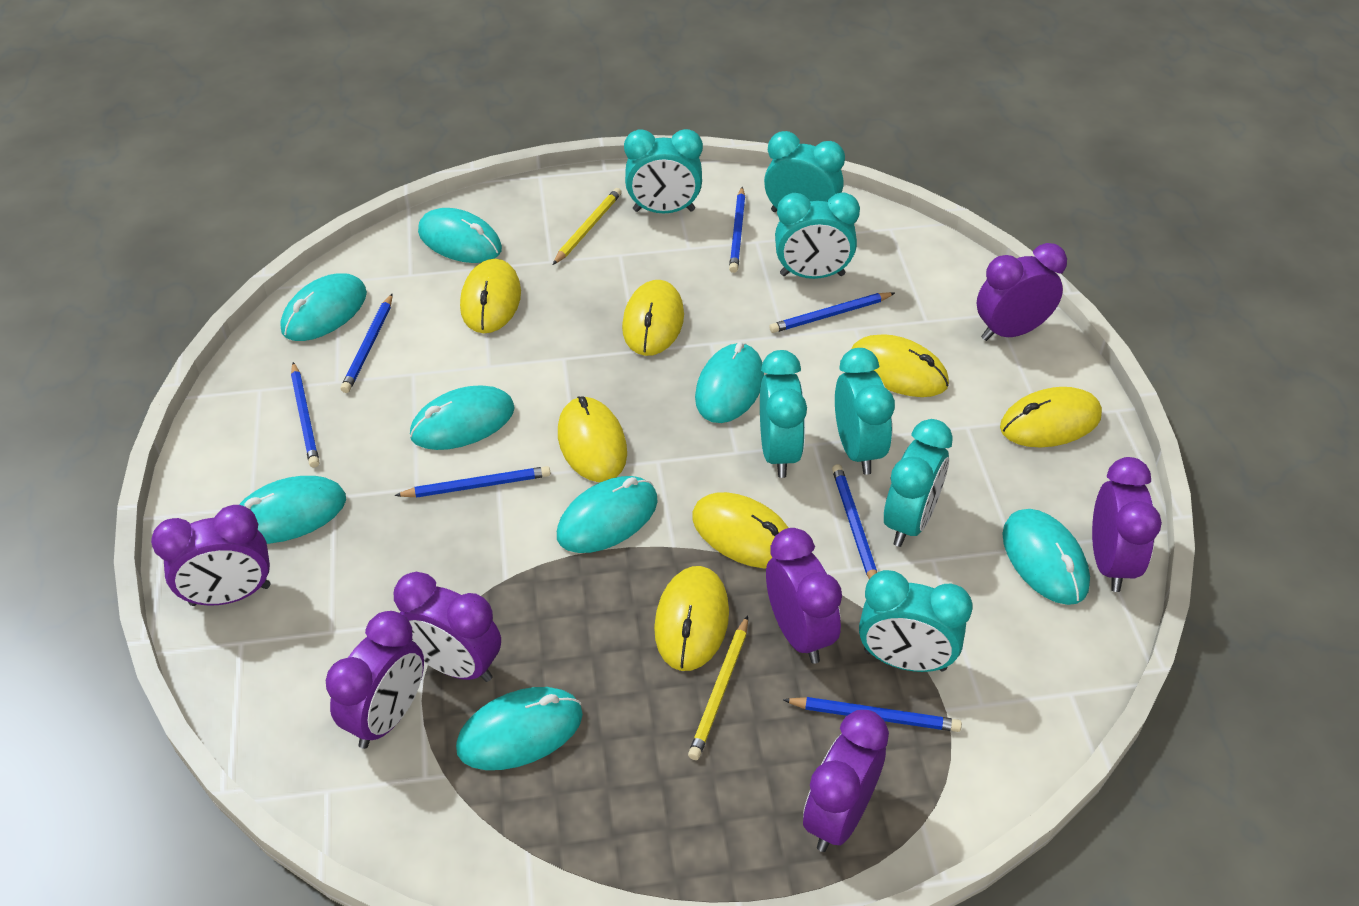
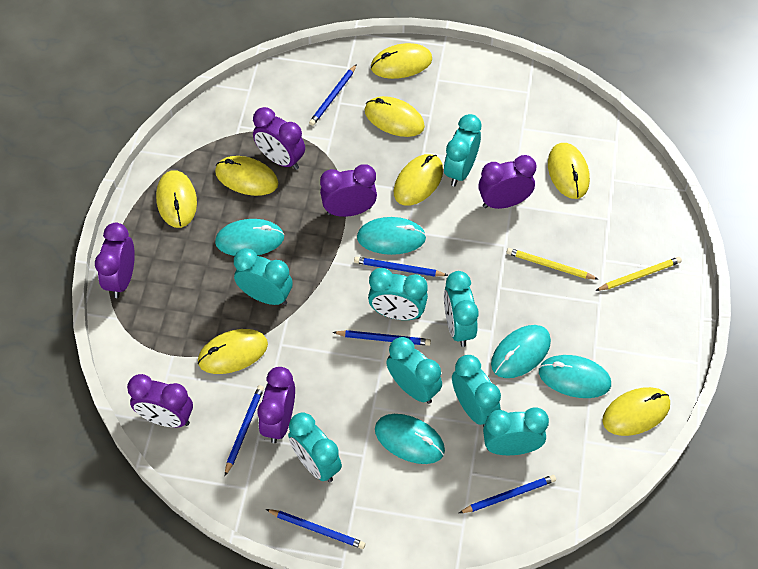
blue pencil: 7 -> 6
purple clock: 7 -> 6
turquoise clock: 7 -> 8
turquoise mouse: 8 -> 5
yellow mouse: 7 -> 8

